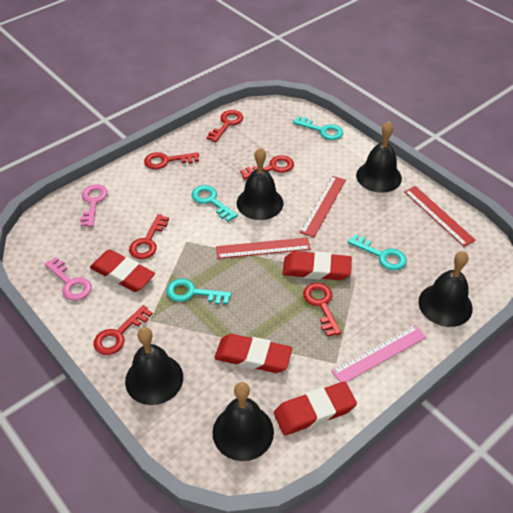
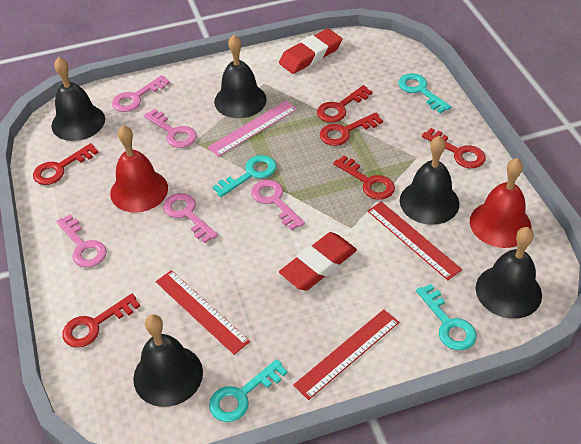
pink key: 2 -> 5
red bell: 0 -> 2
red eraser: 4 -> 2

